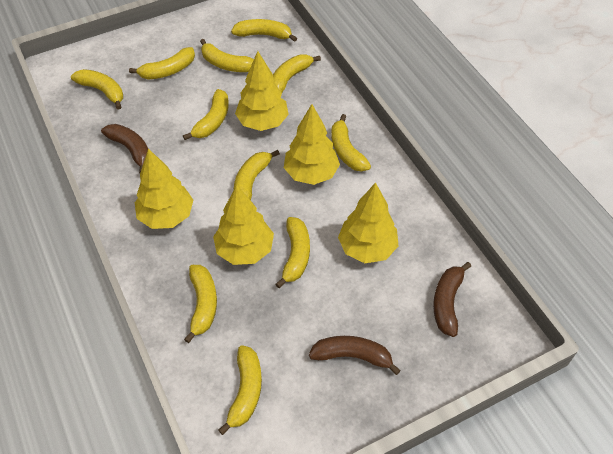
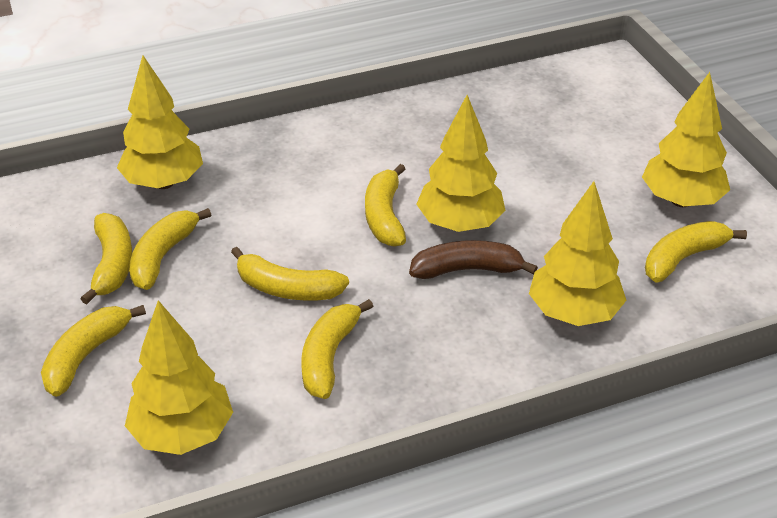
brown banana: 3 -> 1
yellow banana: 11 -> 7

